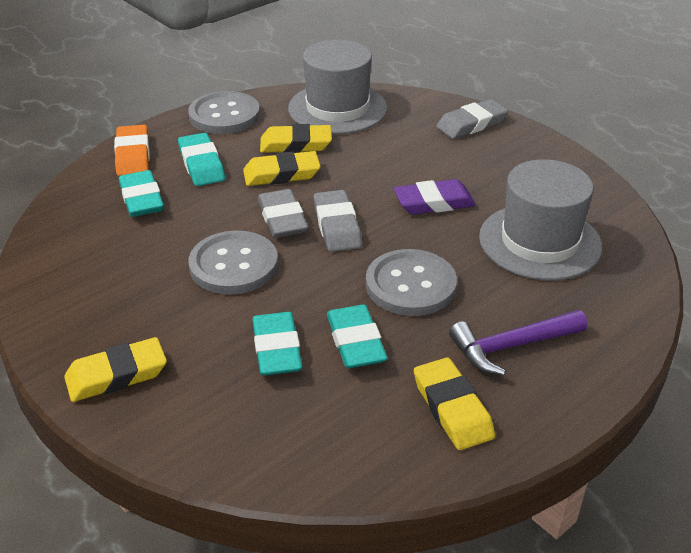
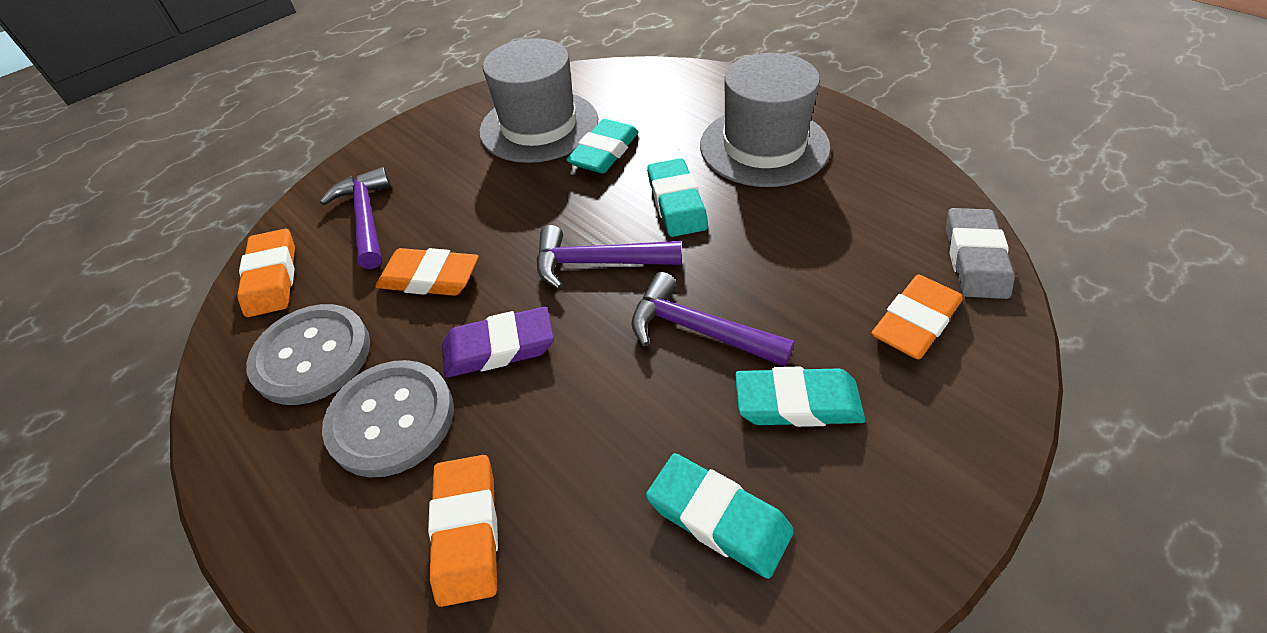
grey button: 3 -> 2
grey eraser: 3 -> 1
orange eraser: 1 -> 4
purple hammer: 1 -> 3
yellow eraser: 4 -> 0

